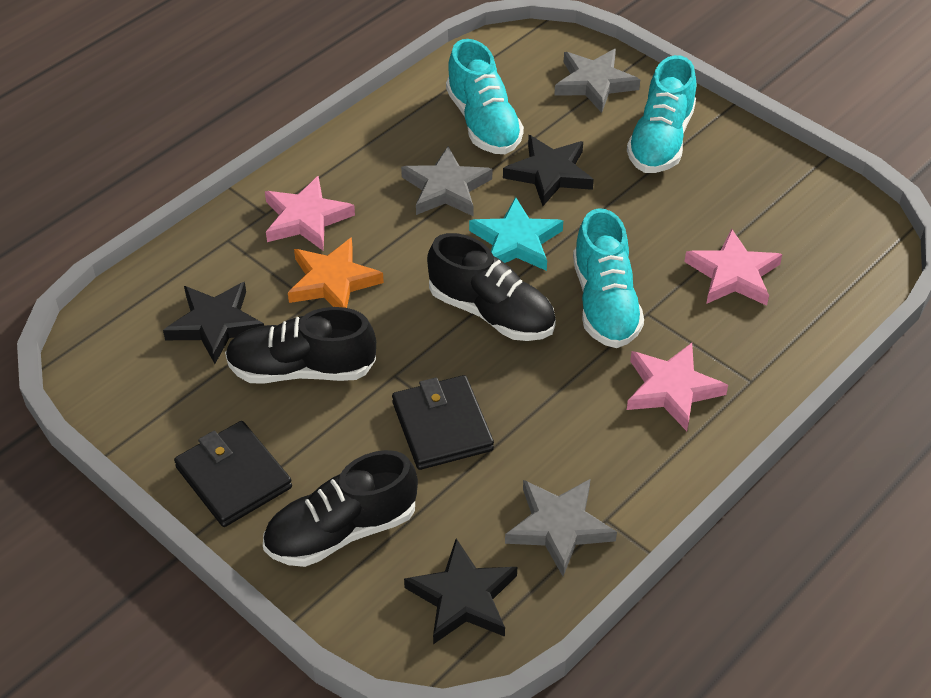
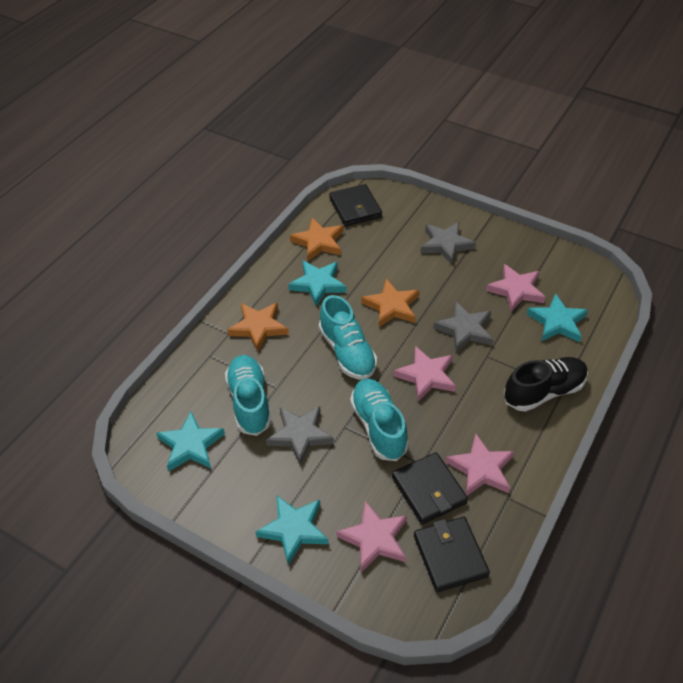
black shoe: 3 -> 1
black star: 3 -> 0
black wallet: 2 -> 3
orange star: 1 -> 3
pink star: 3 -> 4
turquoise star: 1 -> 4

